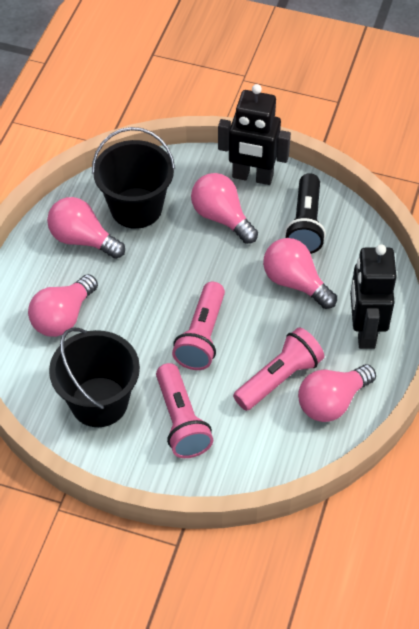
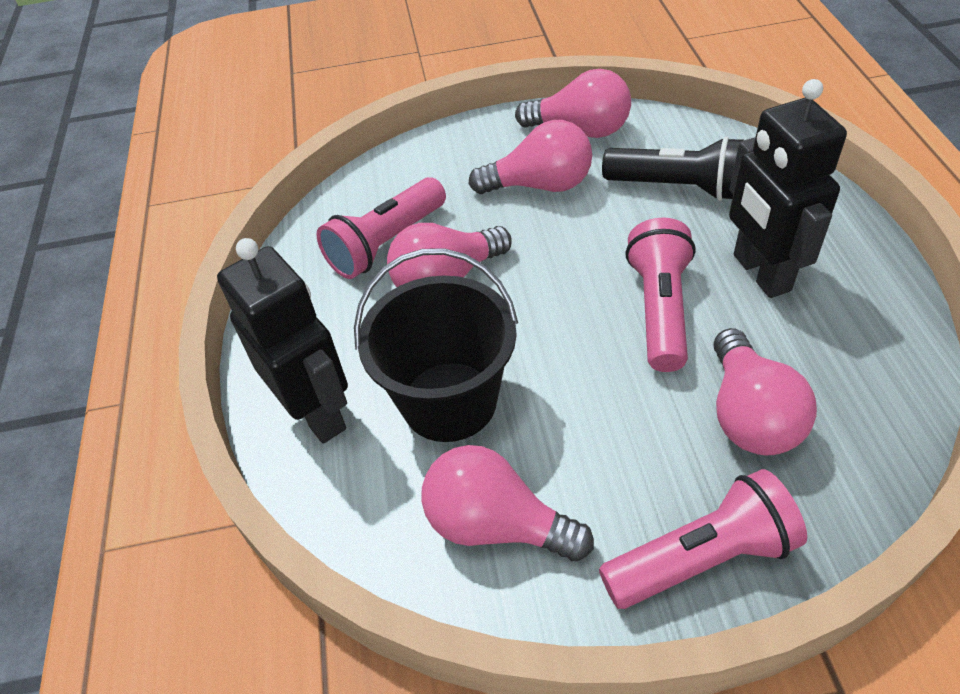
black bucket: 2 -> 1

